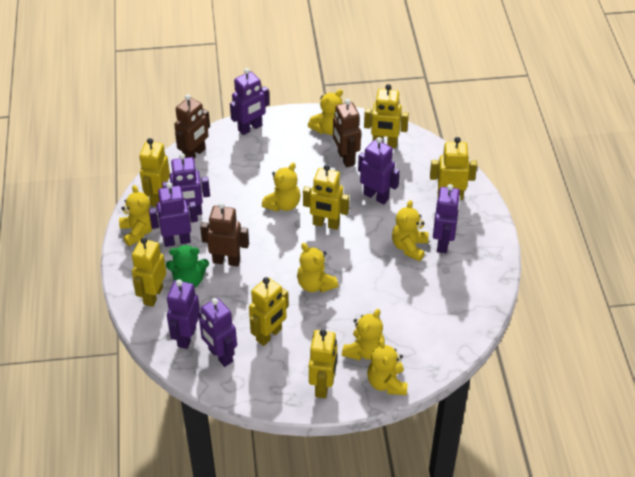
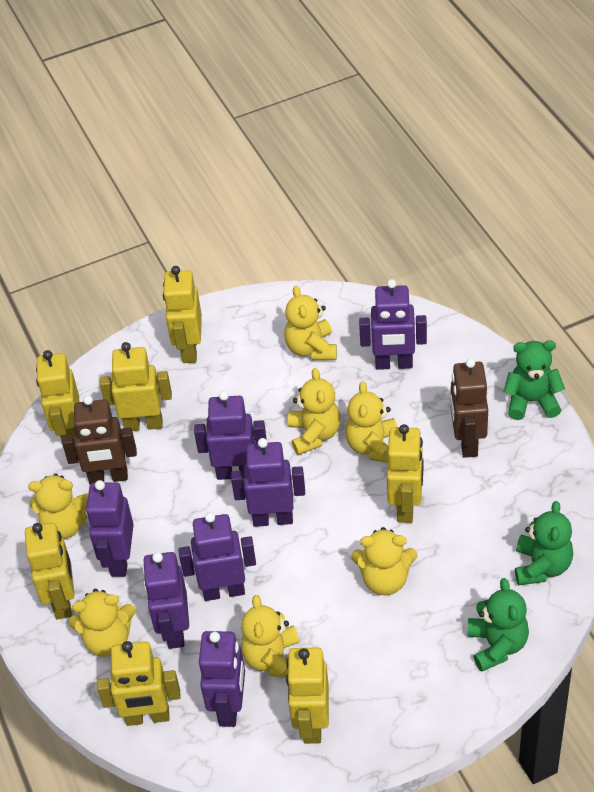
brown robot: 3 -> 2
green teddy bear: 1 -> 3

